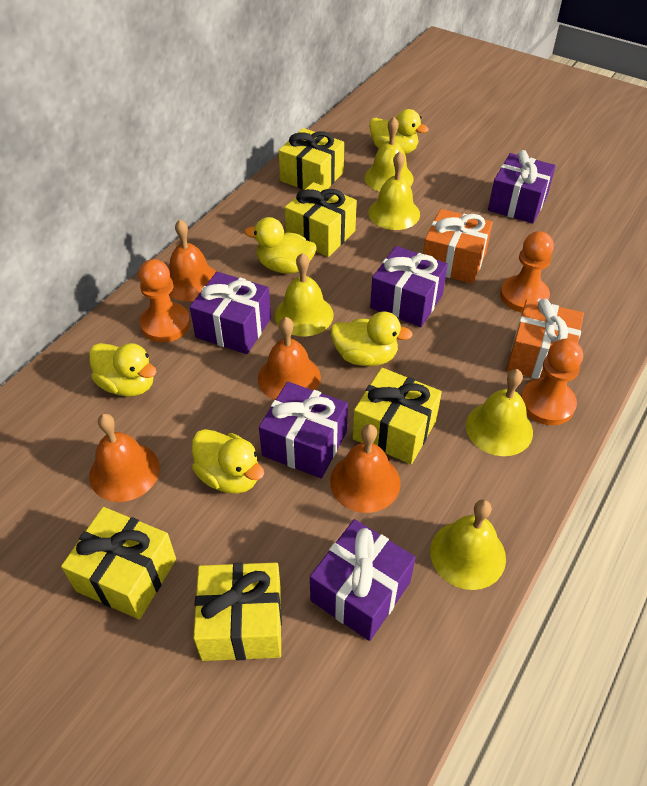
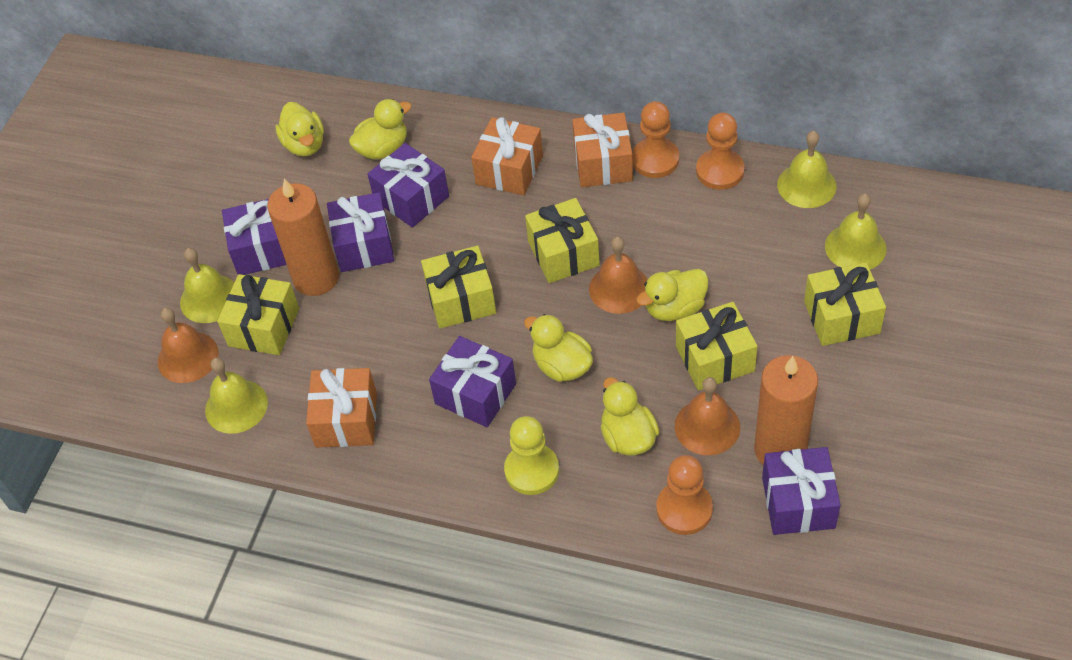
orange bell: 4 -> 3
orange candle: 0 -> 2
orange gift: 2 -> 3
yellow bell: 5 -> 4
yellow pawn: 0 -> 1

